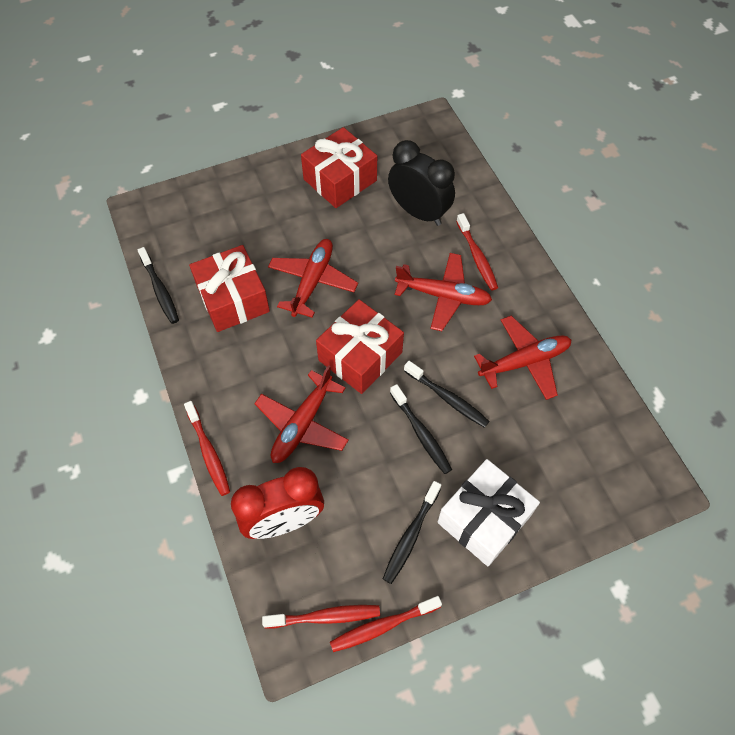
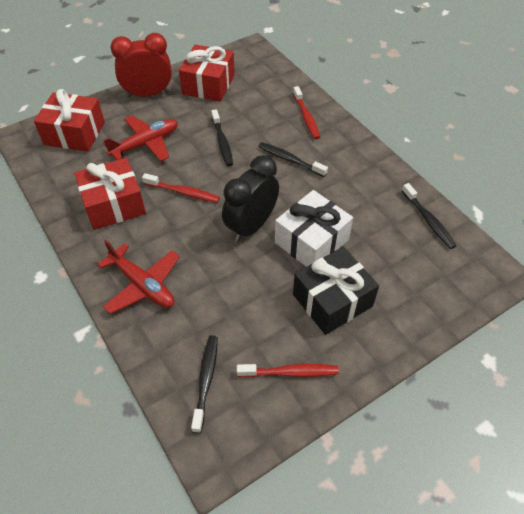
black gift: 0 -> 1
red plane: 4 -> 2
red toothbrush: 4 -> 3

